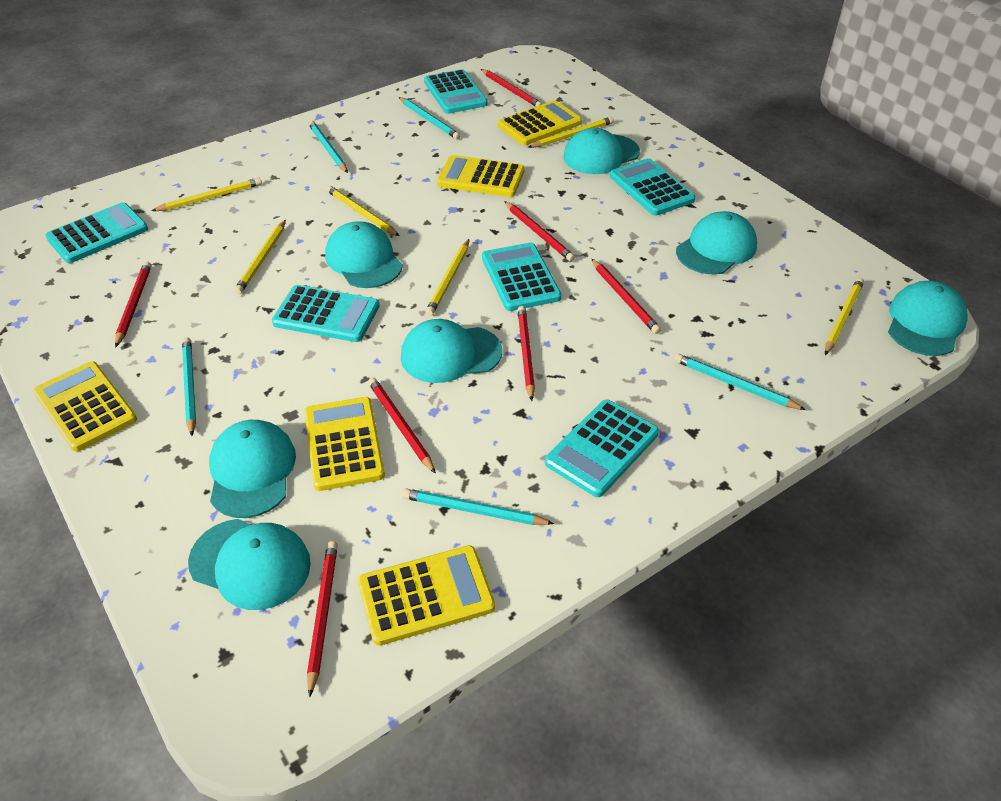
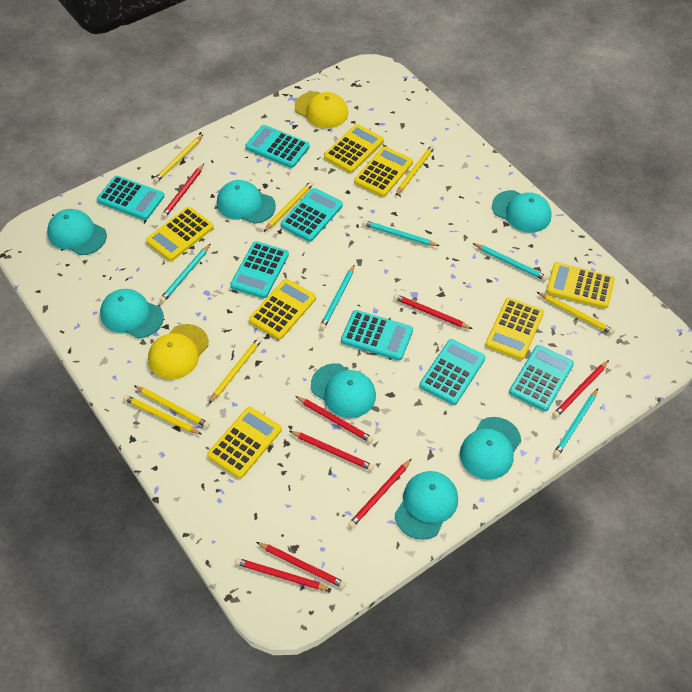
red pencil: 7 -> 8
turquoise calculator: 6 -> 7
yellow calculator: 5 -> 7
yellow cap: 0 -> 2
yellow pencil: 6 -> 7

